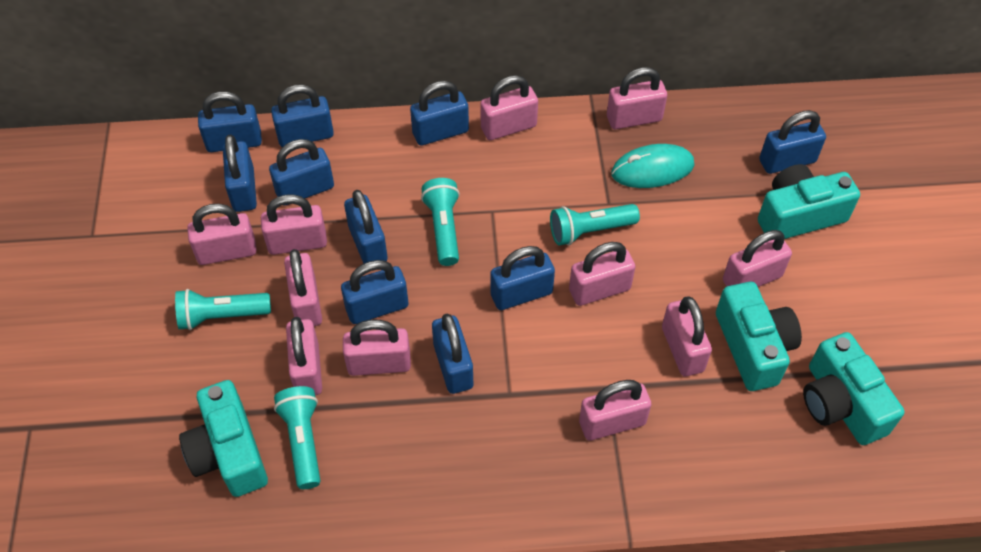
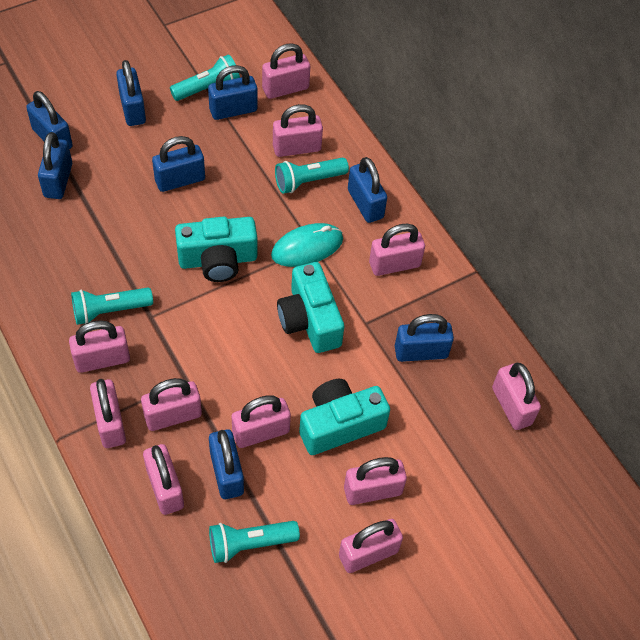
blue padlock: 10 -> 8
turquoise camera: 4 -> 3

